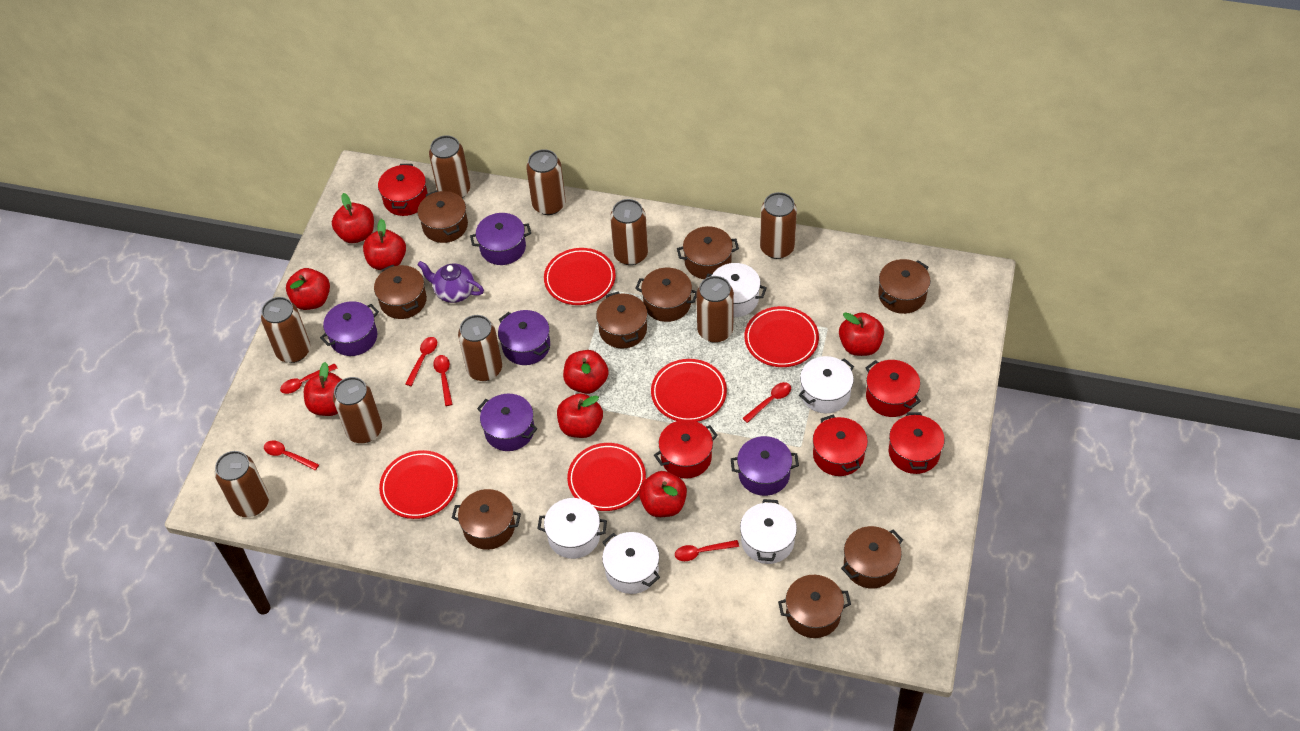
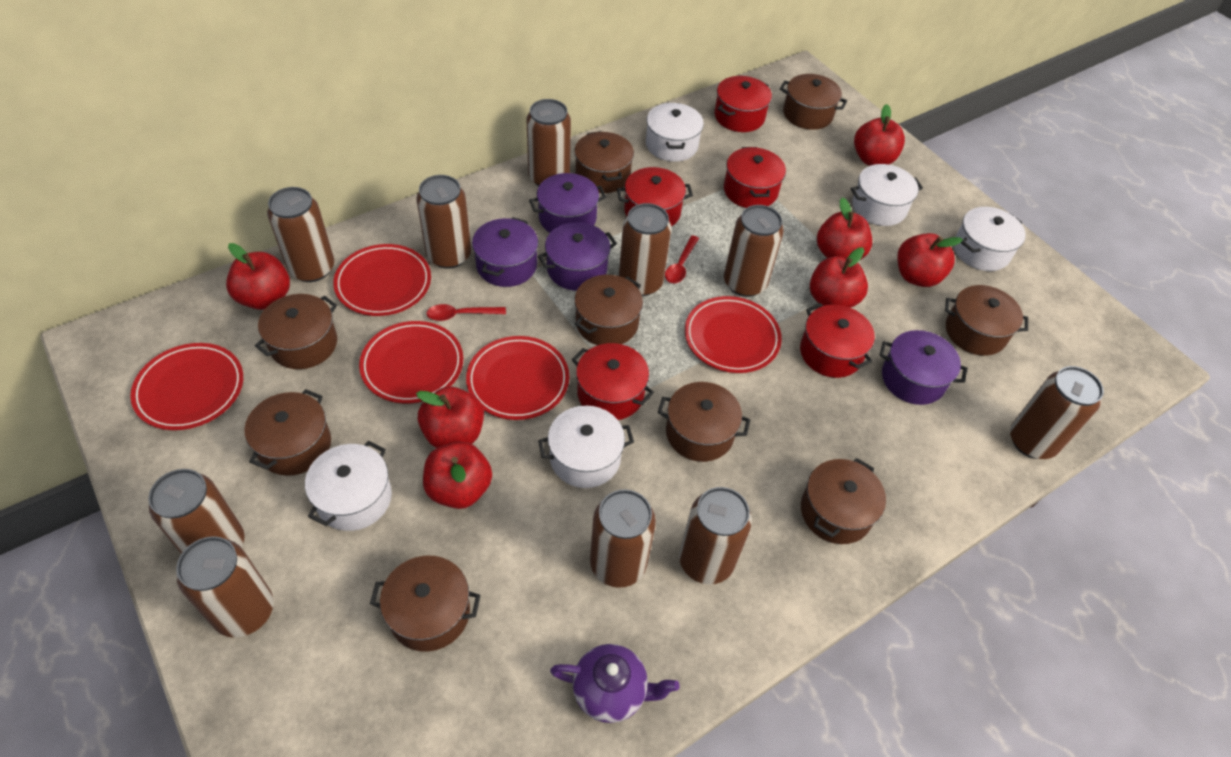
brown can: 9 -> 10
purple pot: 5 -> 4
red apple: 8 -> 7
red spoon: 6 -> 2

